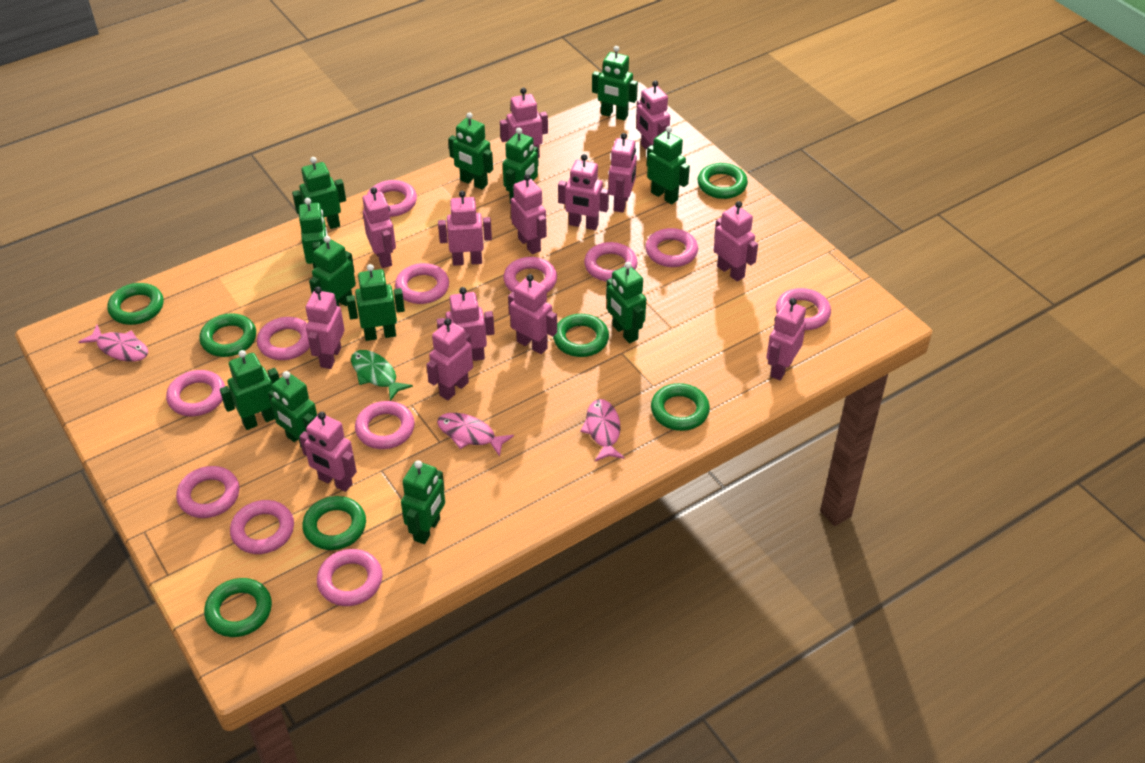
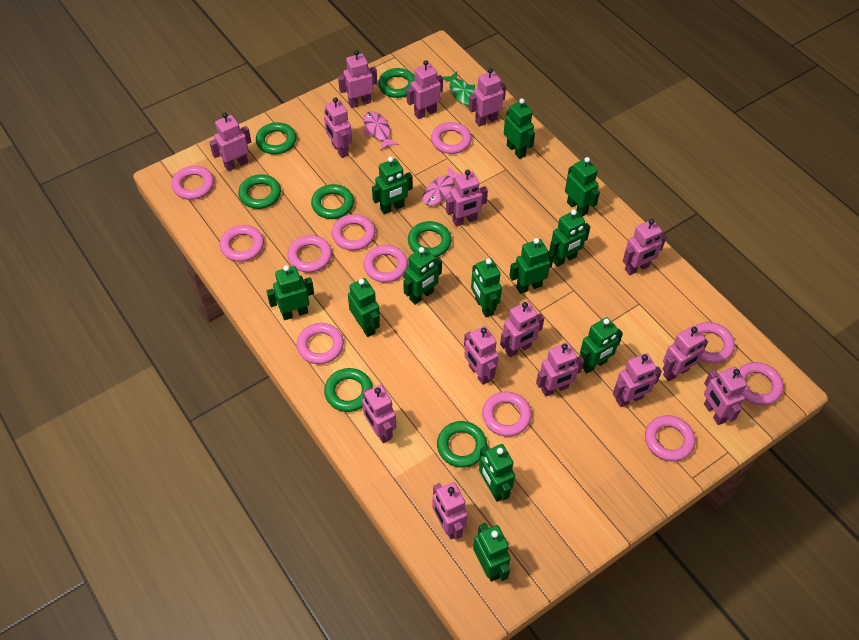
pink fish: 3 -> 2
pink ring: 12 -> 11
pink robot: 14 -> 15

